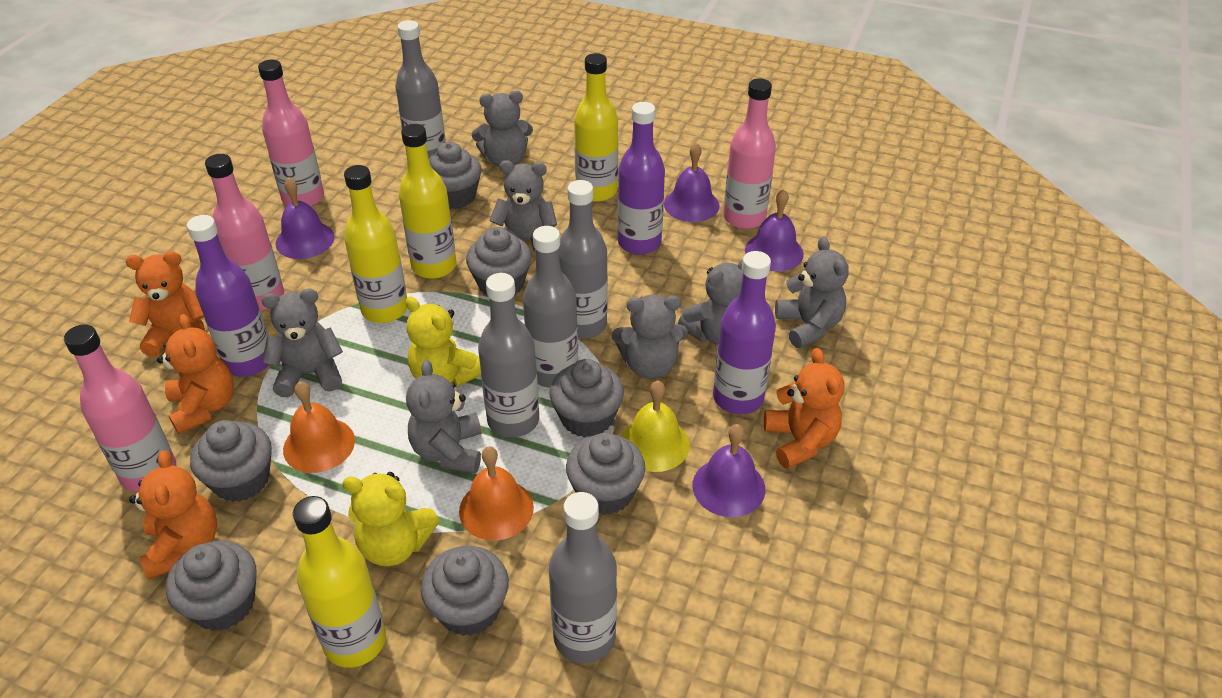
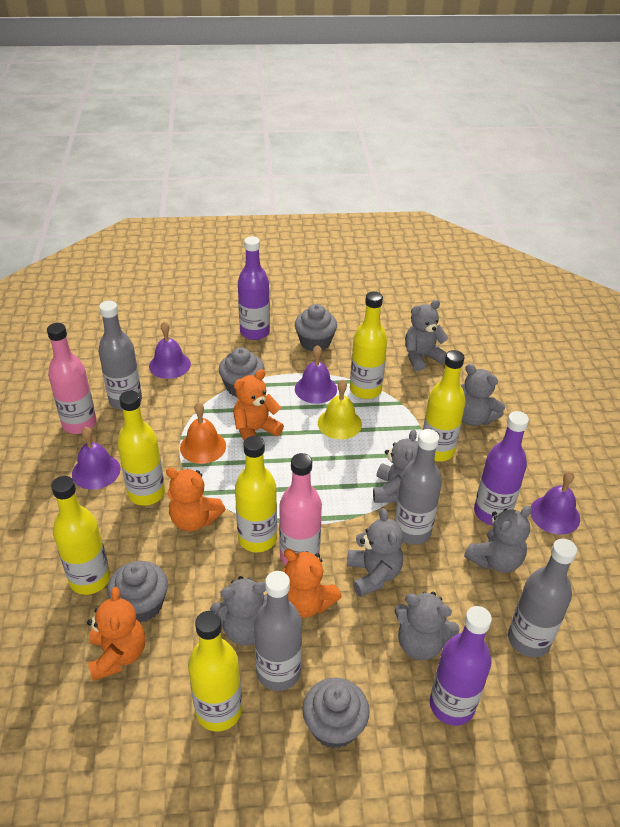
grey bottle: 5 -> 4
grey cupcake: 7 -> 4
orange bell: 2 -> 1
pink bottle: 4 -> 2
yellow bottle: 4 -> 6
yellow teddy bear: 2 -> 0

